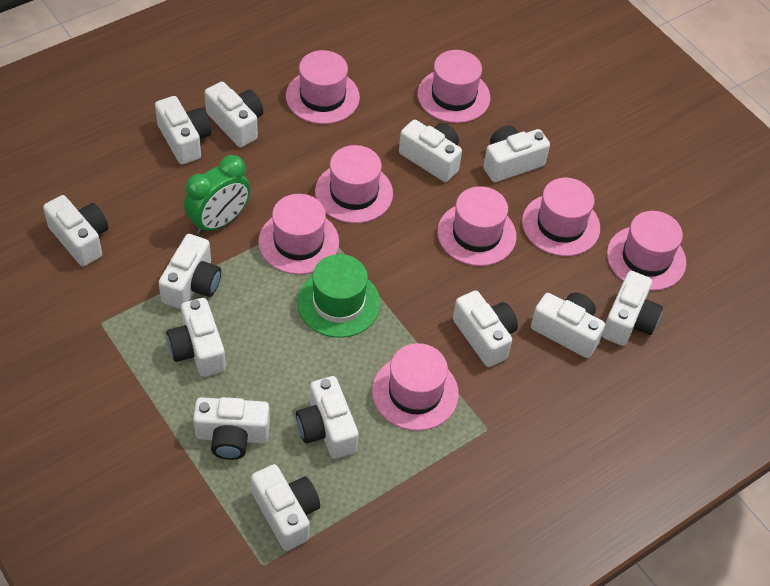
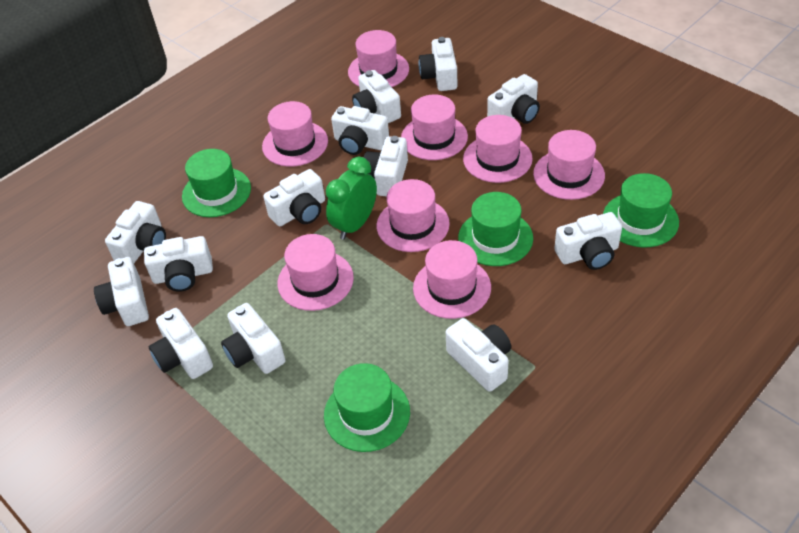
green hat: 1 -> 4

